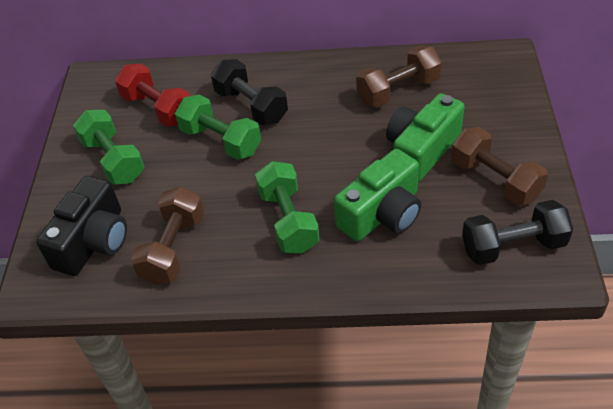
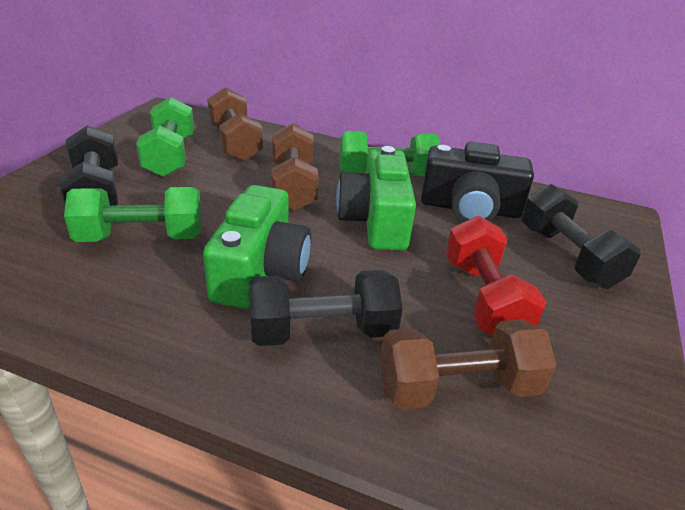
black dumbbell: 2 -> 3

